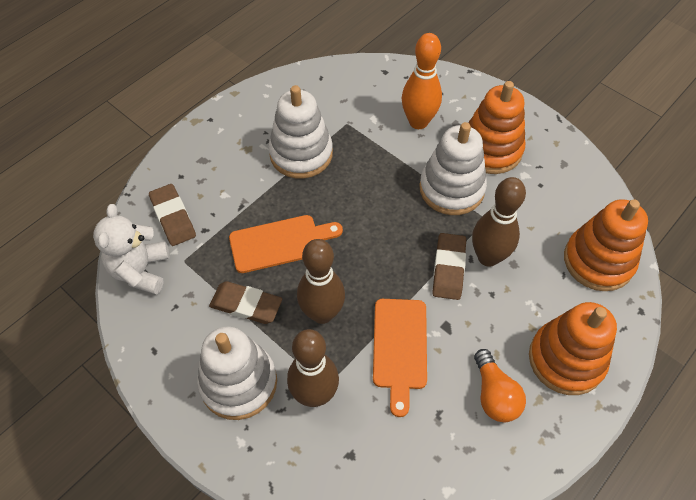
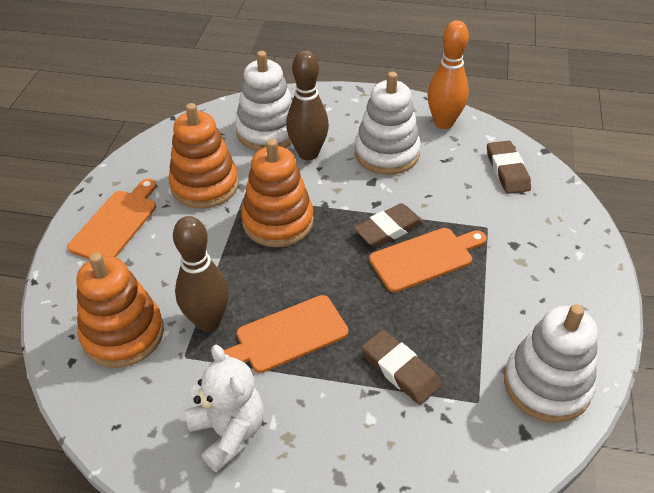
brown bowling pin: 3 -> 2
orange cutting board: 2 -> 3
orange light bulb: 1 -> 0

